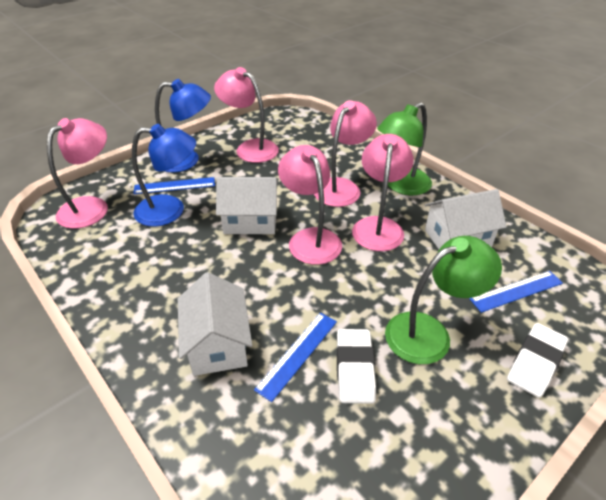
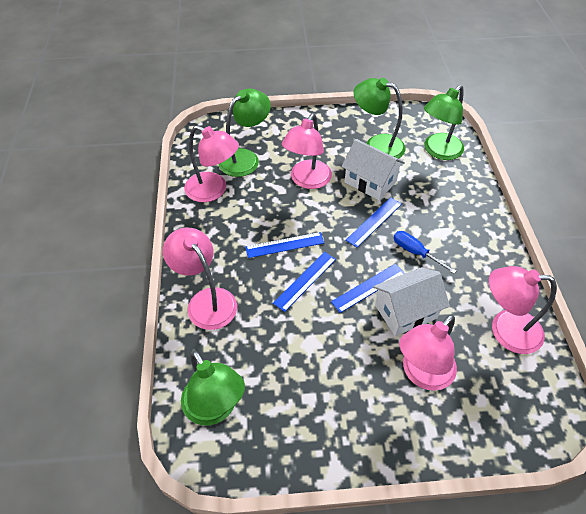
blue lamp: 2 -> 0
blue ruler: 3 -> 4
blue screwdriver: 0 -> 1
green lamp: 2 -> 4
white eraser: 2 -> 0
white house: 3 -> 2

